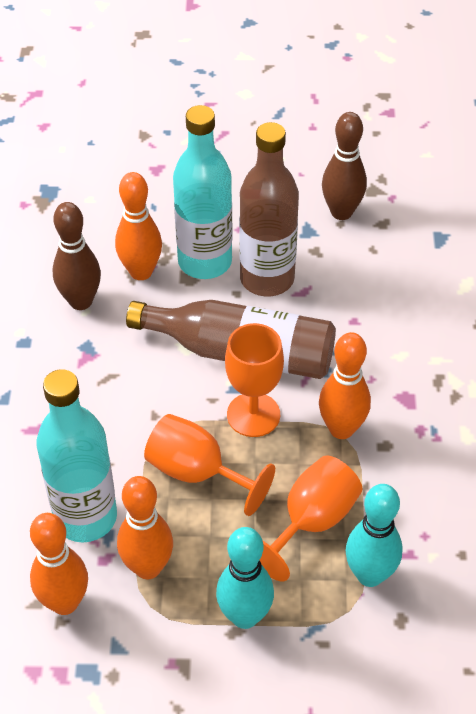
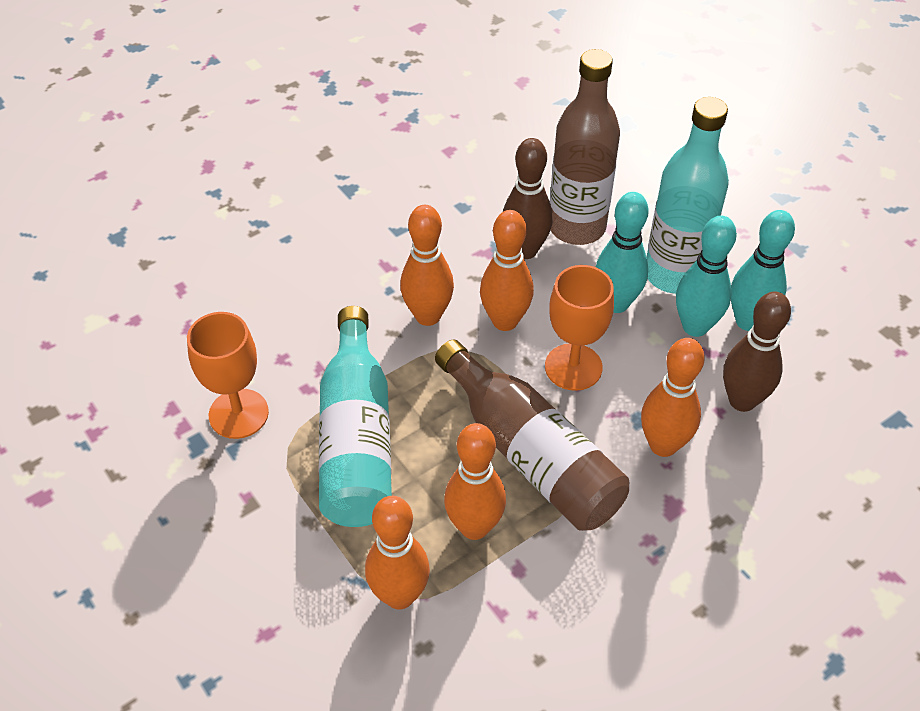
orange bowling pin: 4 -> 5
orange goblet: 3 -> 2
turquoise bowling pin: 2 -> 3

